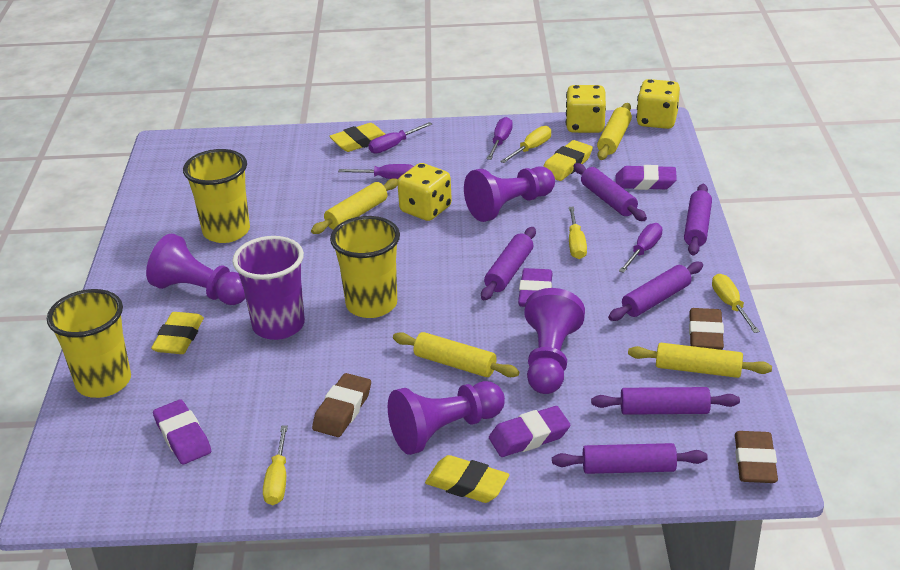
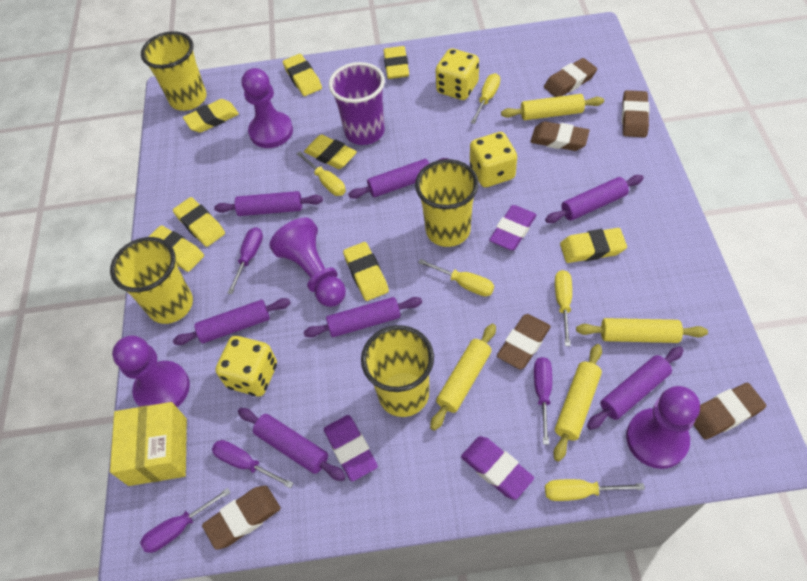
brown eraser: 3 -> 6
purple eraser: 4 -> 3
purple rolling pin: 6 -> 7
yellow box: 0 -> 1
yellow cup: 3 -> 4
yellow eraser: 4 -> 8
yellow screwdriver: 4 -> 5

